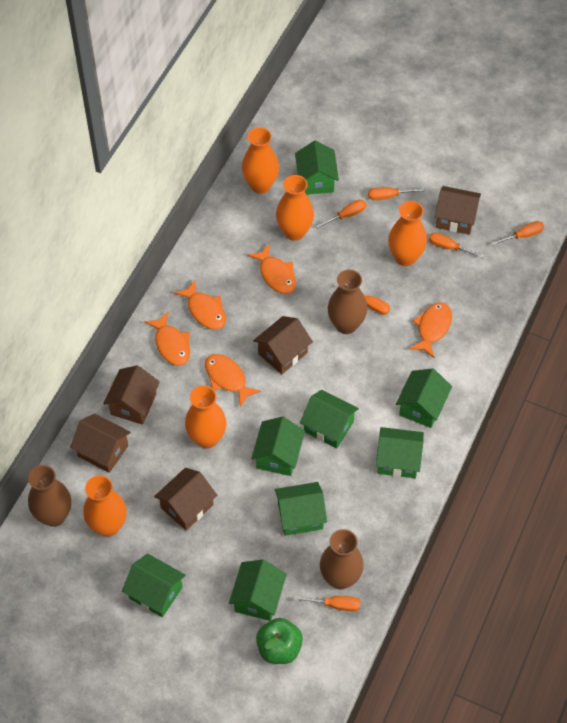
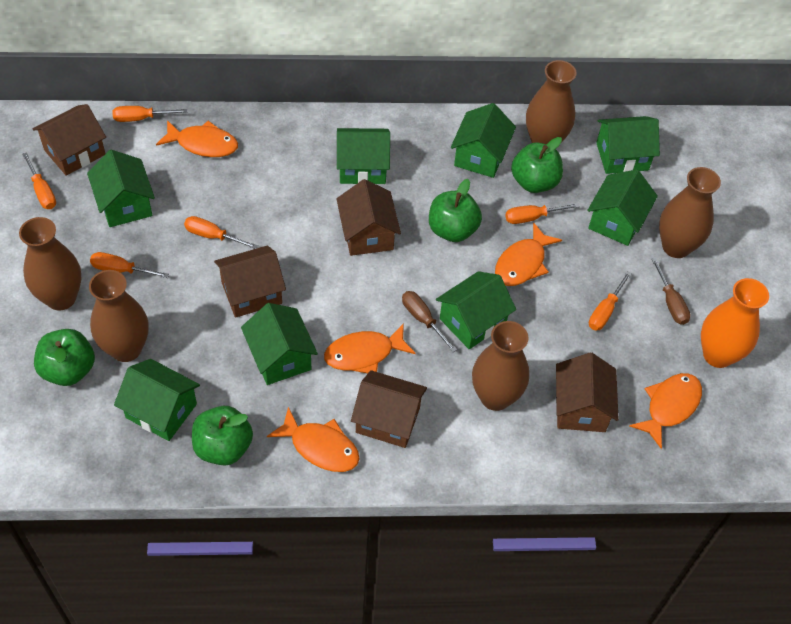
brown screwdriver: 0 -> 2
brown vase: 3 -> 5
green apple: 1 -> 4
orange vase: 5 -> 1

